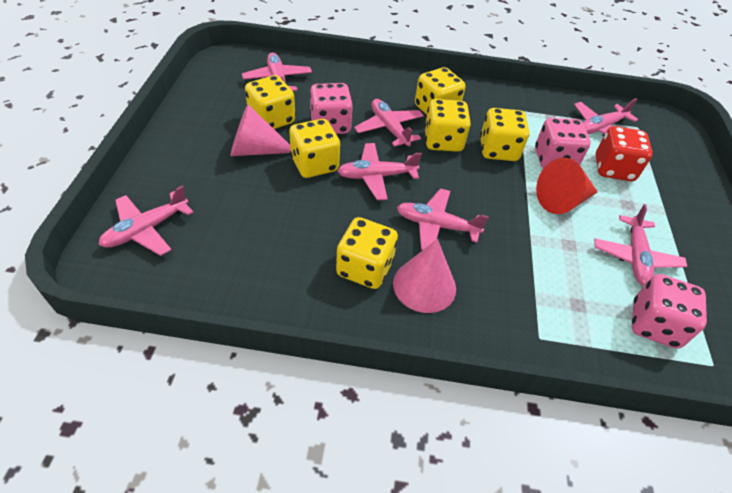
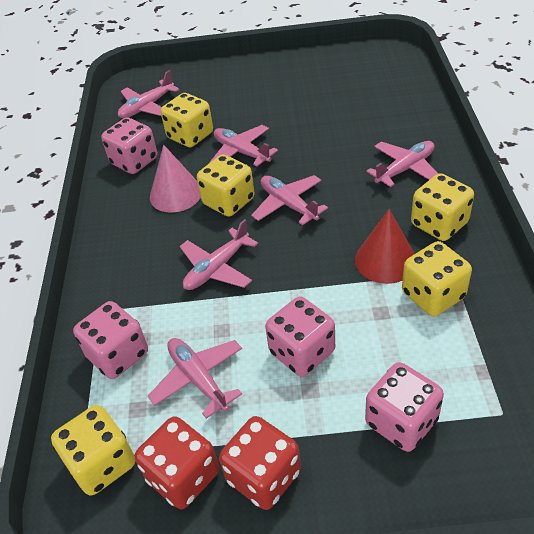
pink cone: 2 -> 1
pink dice: 3 -> 4
pink plane: 7 -> 6
red dice: 1 -> 2
yellow dice: 6 -> 5

